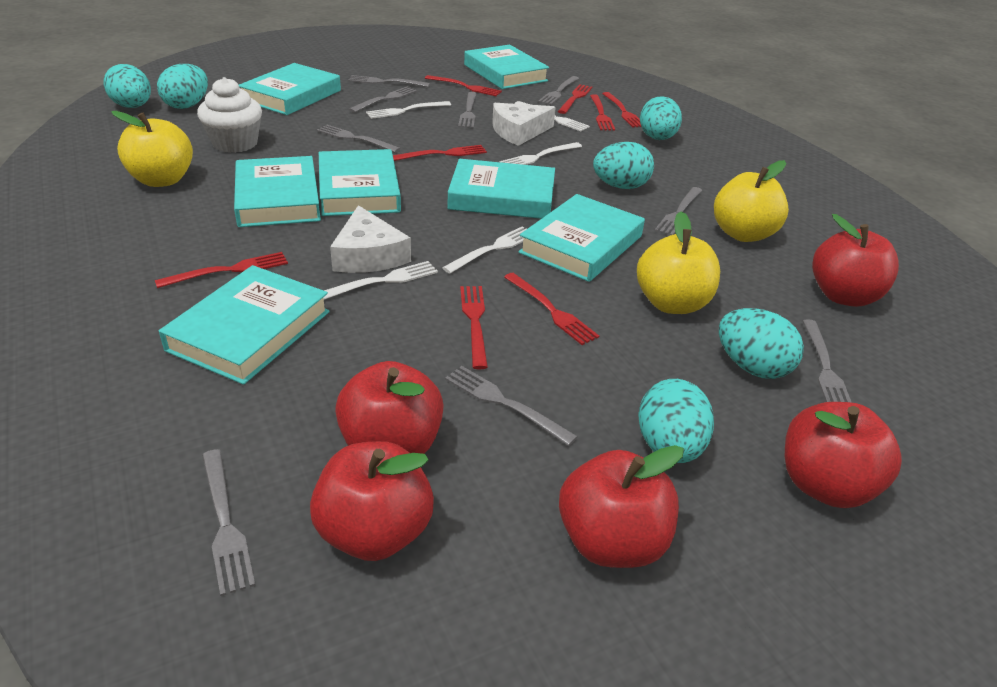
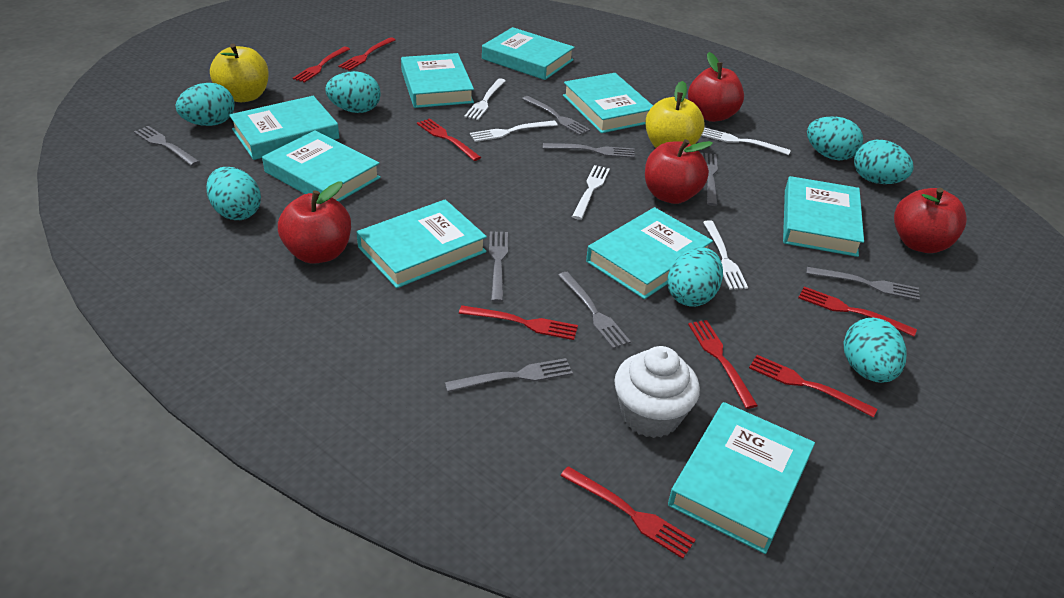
grey fork: 9 -> 8
red apple: 5 -> 4
turquoise book: 7 -> 9
turquoise egg: 6 -> 7
white cheese: 2 -> 0
yellow apple: 3 -> 2

